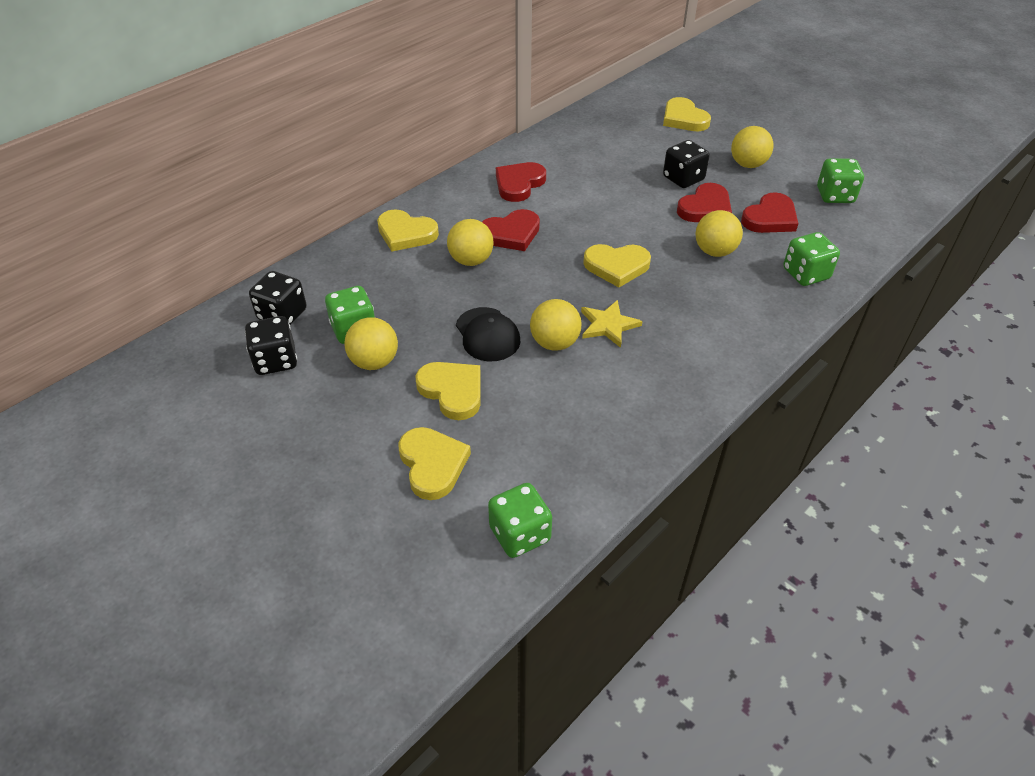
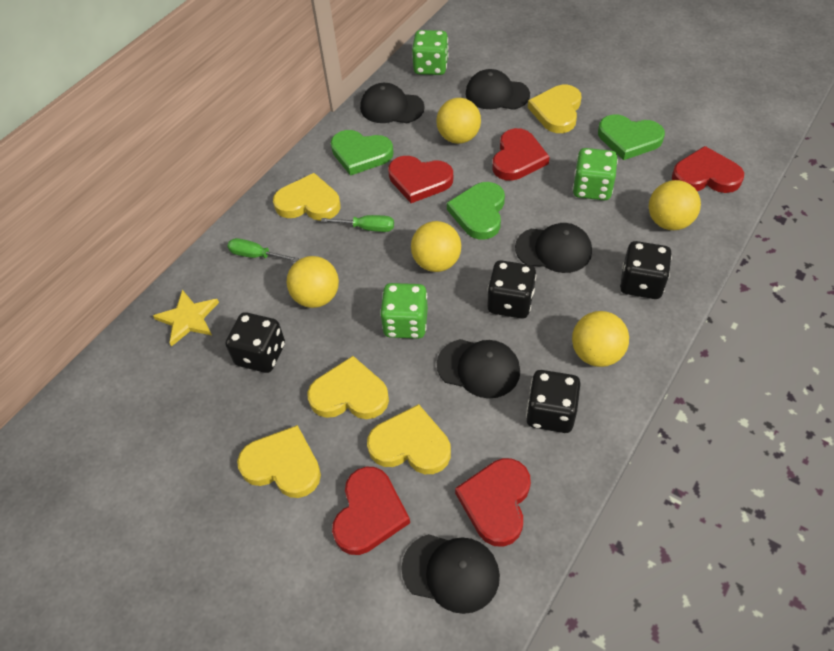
black cap: 1 -> 5
black dice: 3 -> 4
green dice: 4 -> 3
green heart: 0 -> 3
green screwdriver: 0 -> 2
red heart: 4 -> 5

